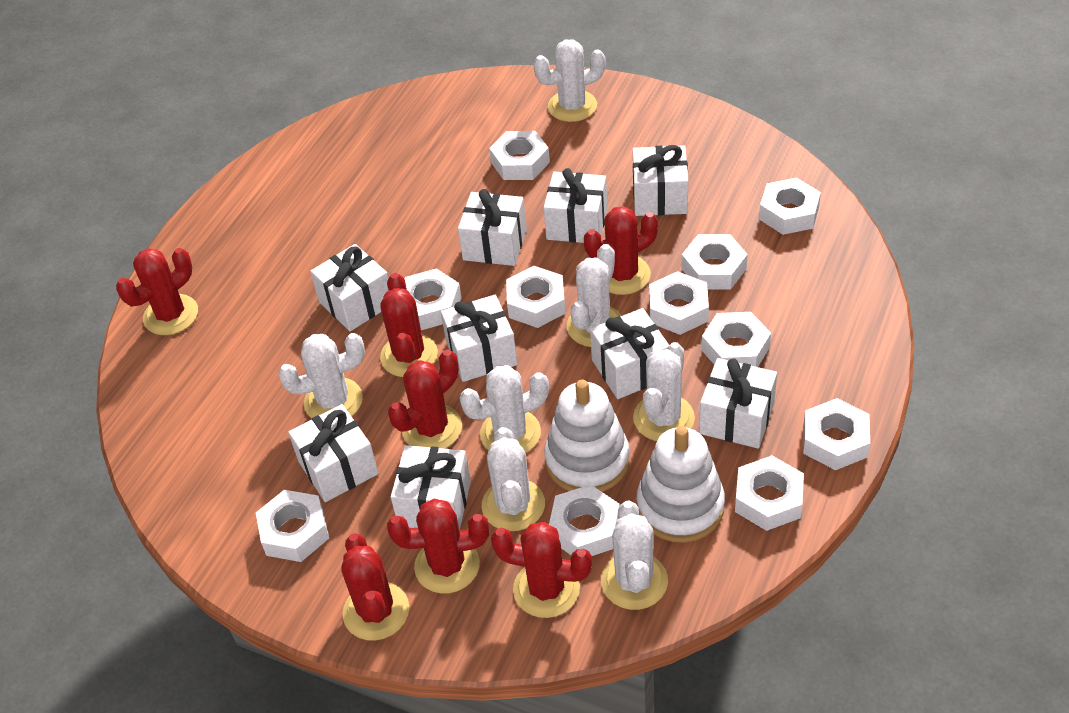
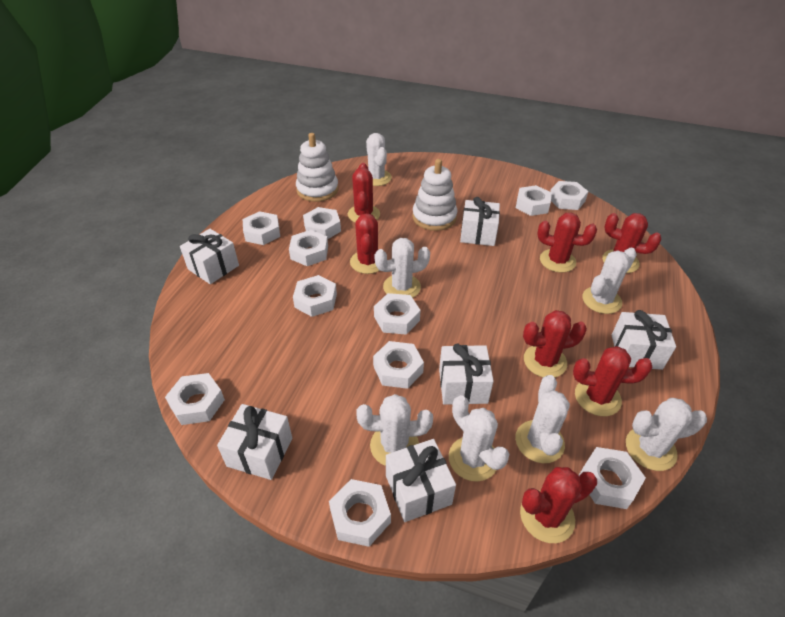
white gift: 9 -> 6

